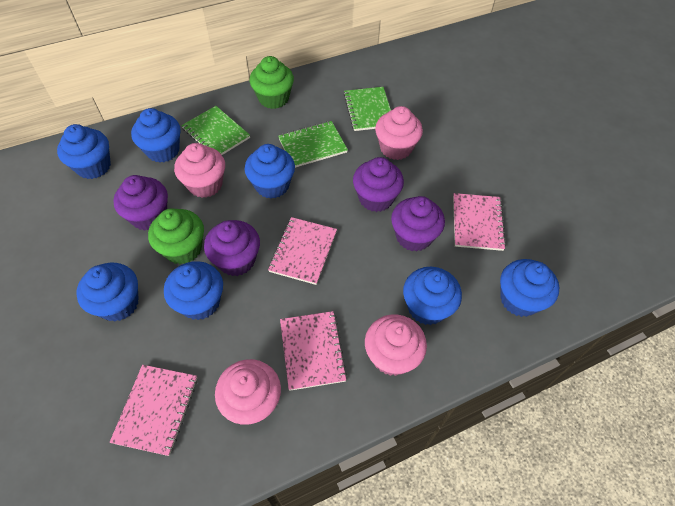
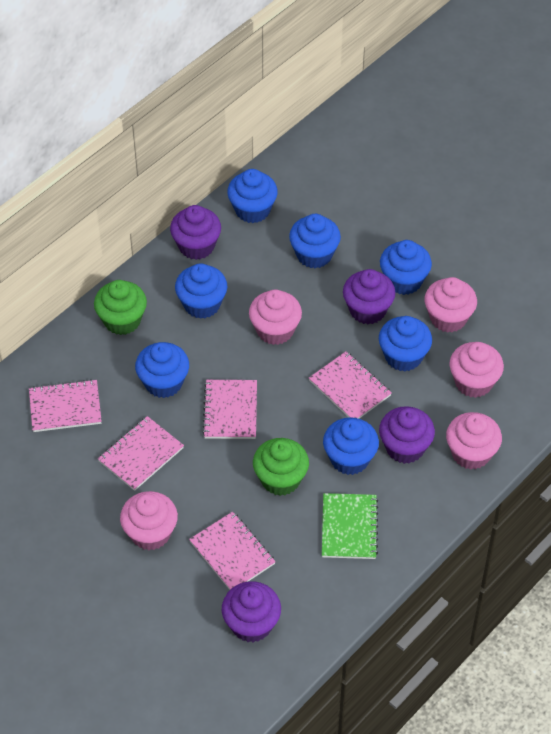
green notebook: 3 -> 1
pink cupcake: 4 -> 5
pink notebook: 4 -> 5

